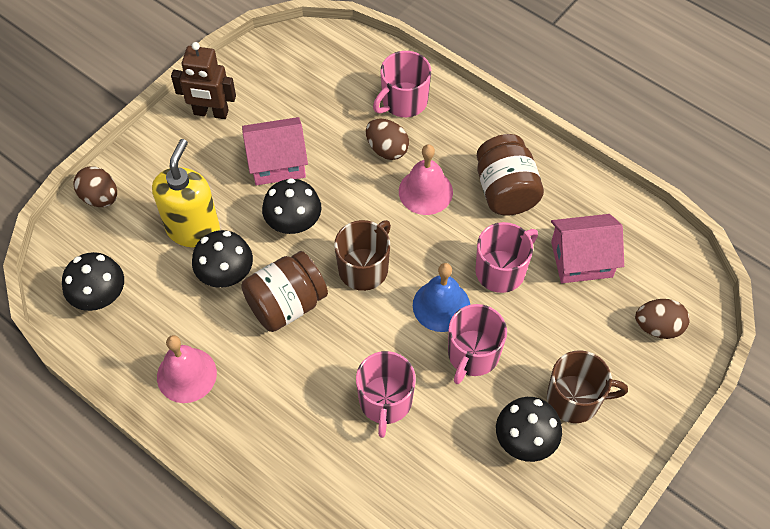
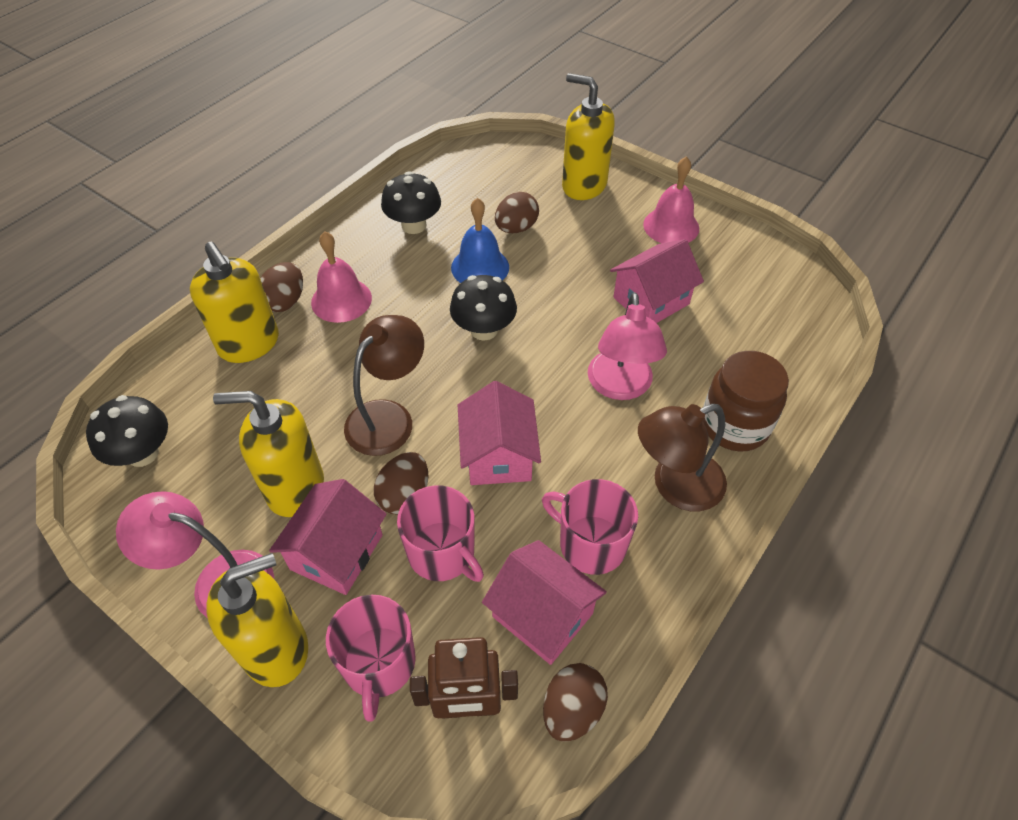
black mushroom: 4 -> 3
brown egg: 3 -> 4
brown jar: 2 -> 1
brown lamp: 0 -> 2
brown mug: 2 -> 0
pink house: 2 -> 4
pink lamp: 0 -> 2
pink mug: 4 -> 3
yellow soap dispenser: 1 -> 4

